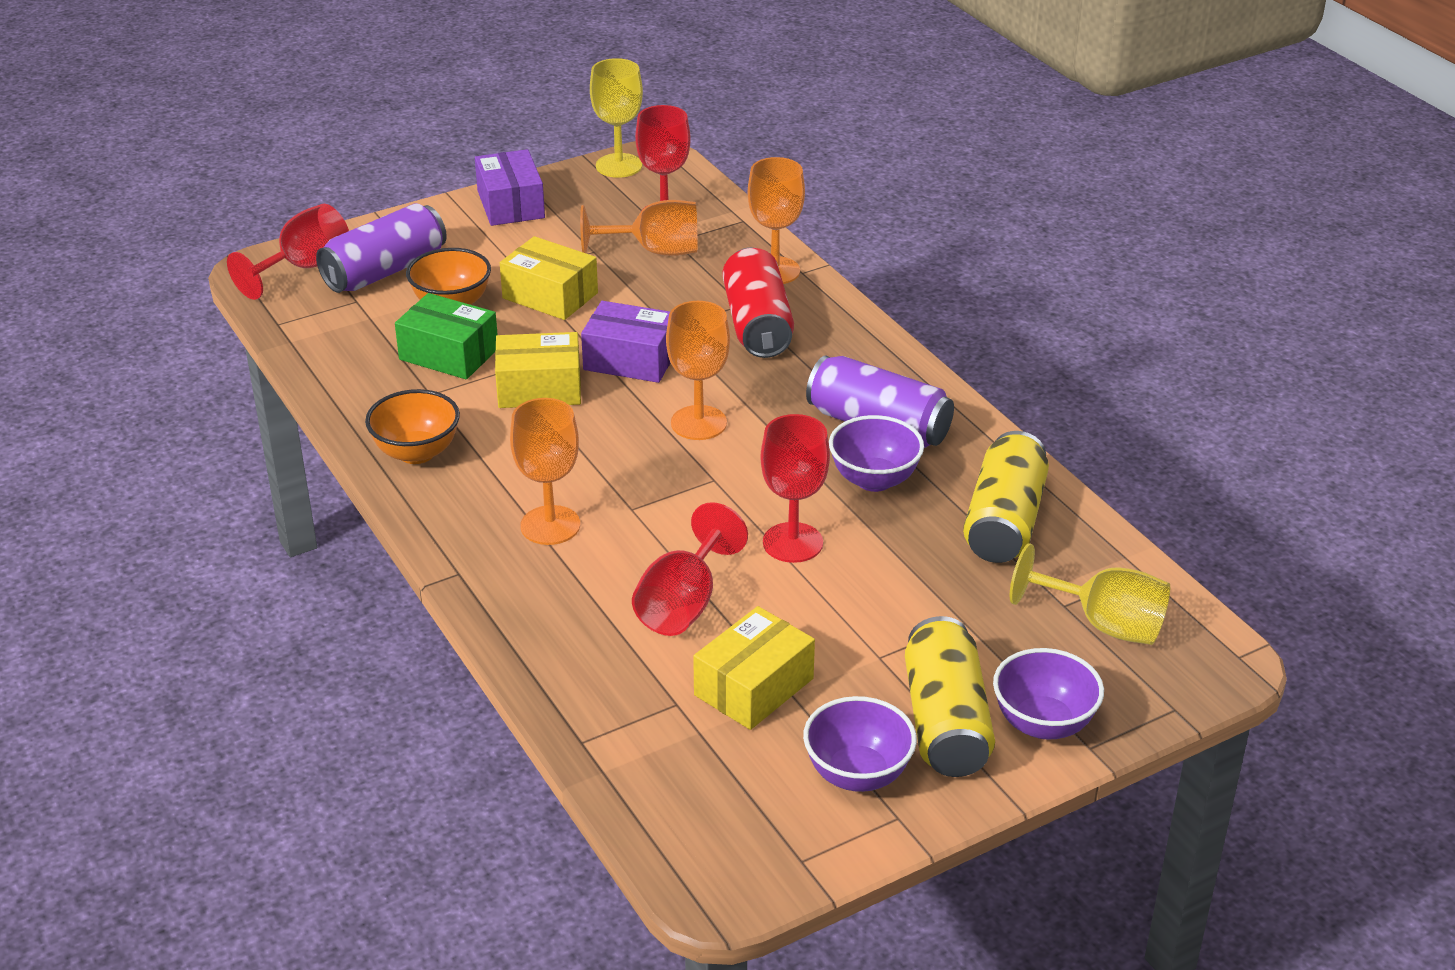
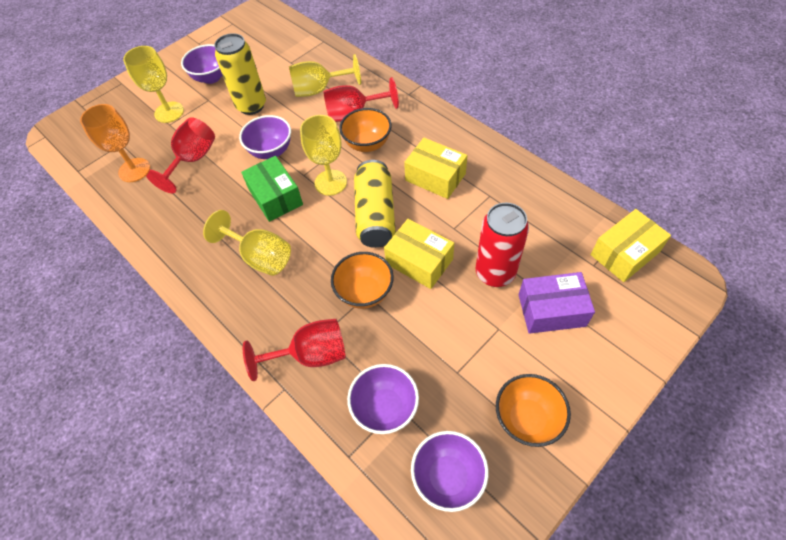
orange bowl: 2 -> 3
orange goblet: 4 -> 1
purple bowl: 3 -> 4
purple box: 2 -> 1
purple can: 2 -> 0
red goblet: 4 -> 3
yellow goblet: 2 -> 4

